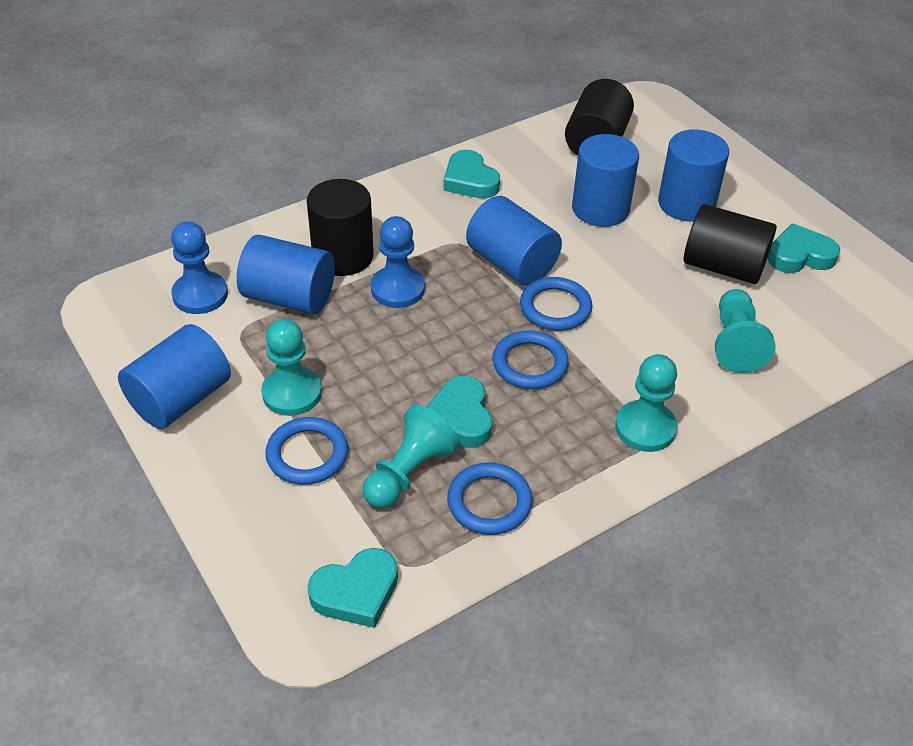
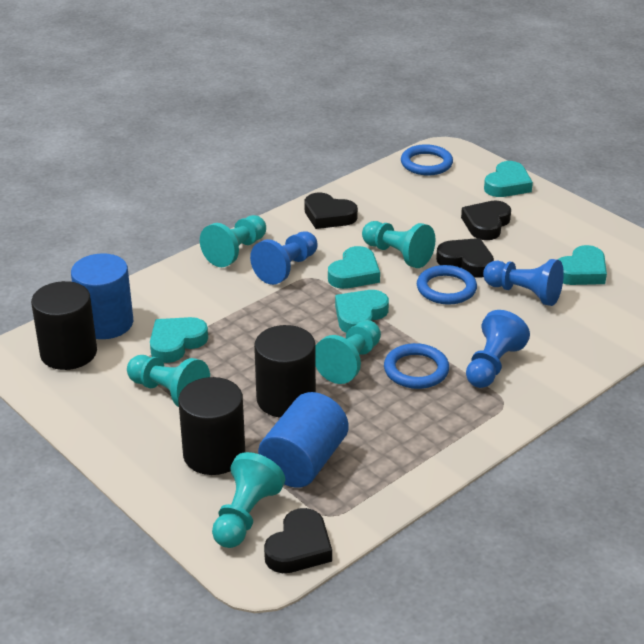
black heart: 0 -> 4
blue cylinder: 5 -> 2
blue pawn: 2 -> 3
blue ring: 4 -> 3
turquoise heart: 4 -> 5
turquoise pawn: 4 -> 5

